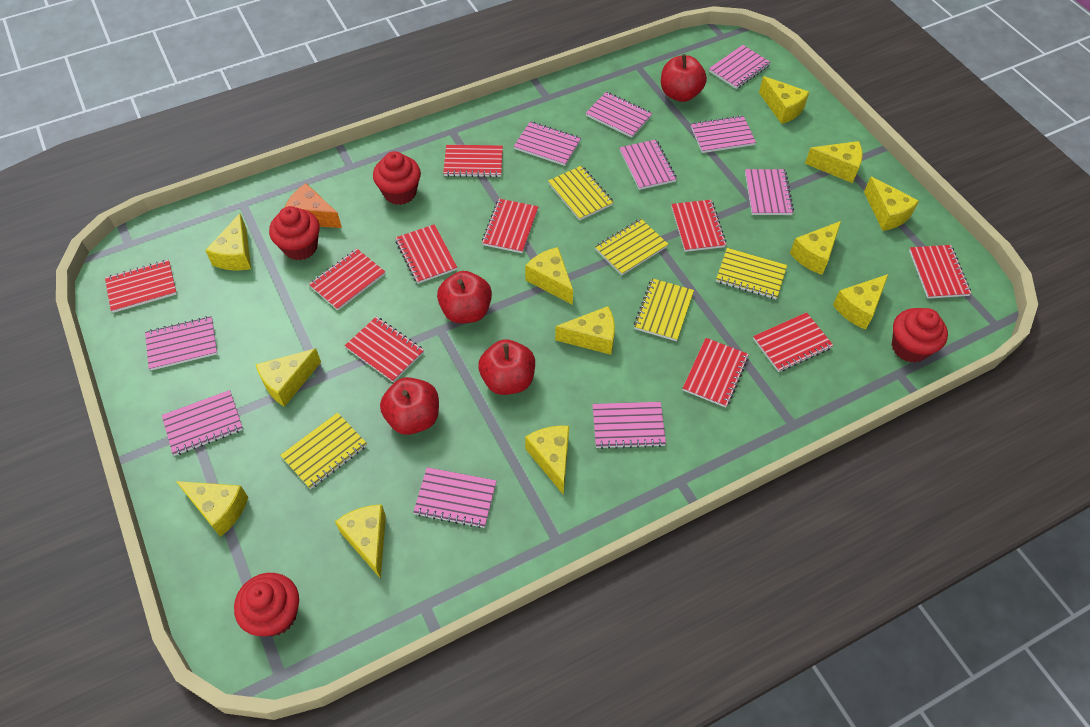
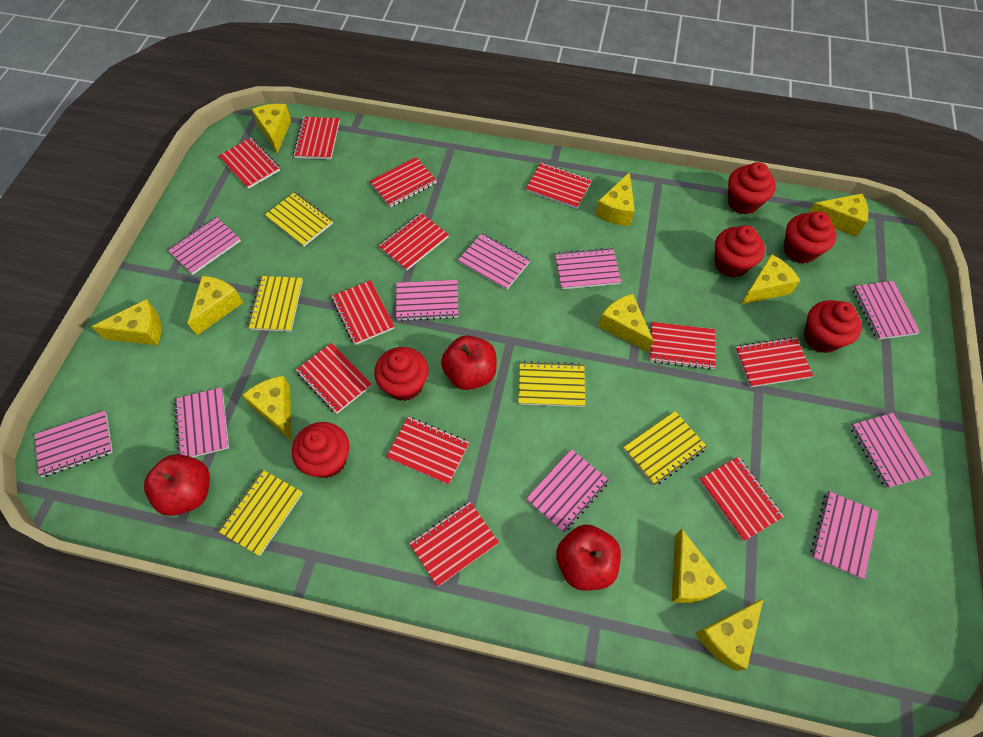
orange cheese: 1 -> 0
red apple: 4 -> 3
red cupcake: 4 -> 6
red notebook: 10 -> 12
yellow cheese: 12 -> 10

